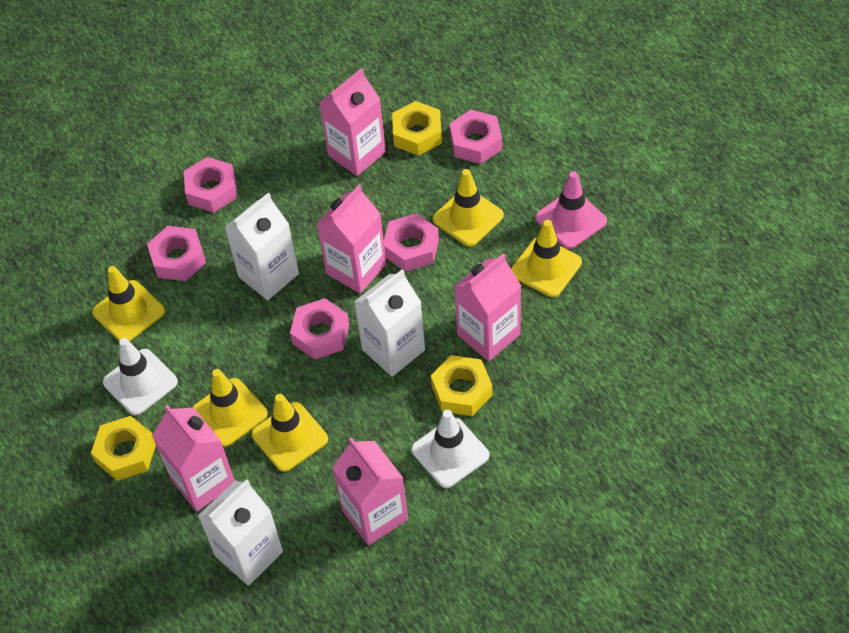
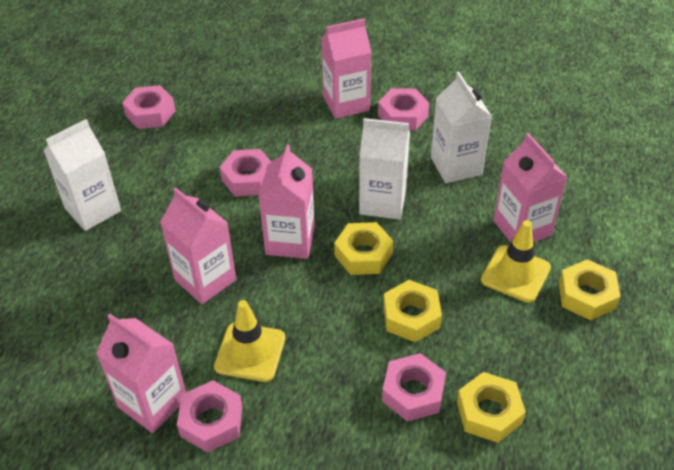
pink traffic cone: 1 -> 0
white traffic cone: 2 -> 0
yellow nut: 3 -> 4
yellow traffic cone: 5 -> 2

